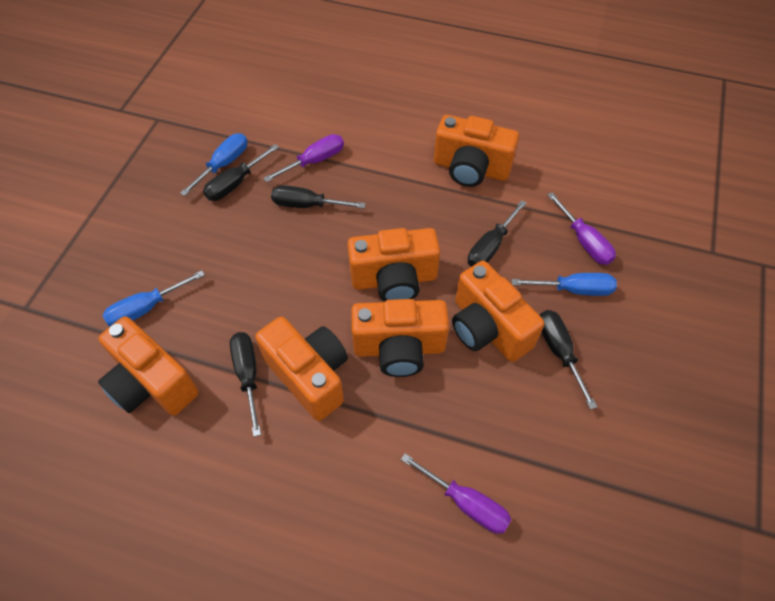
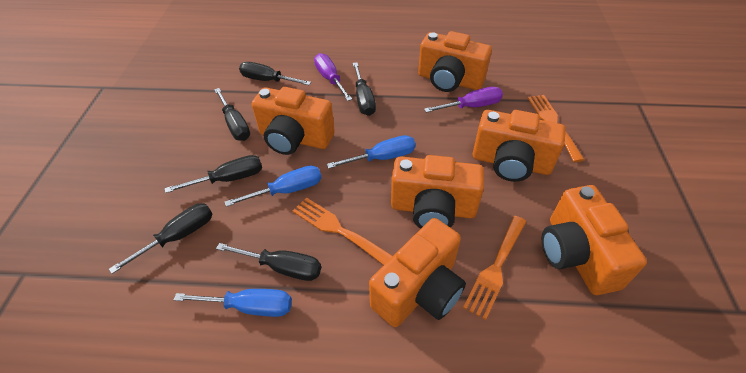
black screwdriver: 5 -> 6
orange fork: 0 -> 3
purple screwdriver: 3 -> 2

